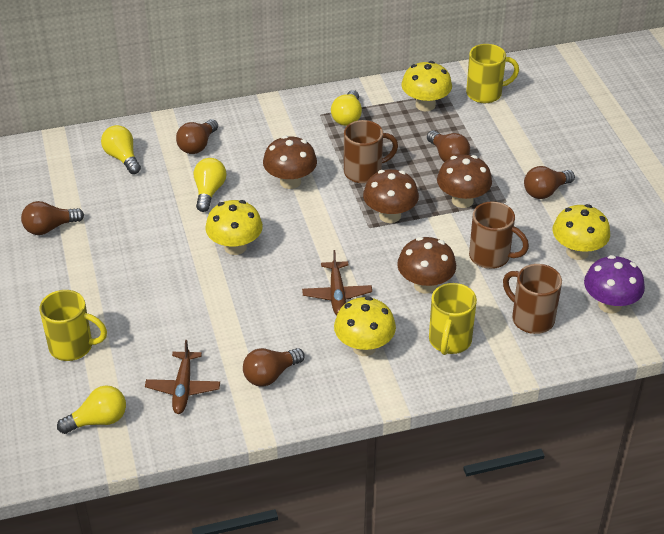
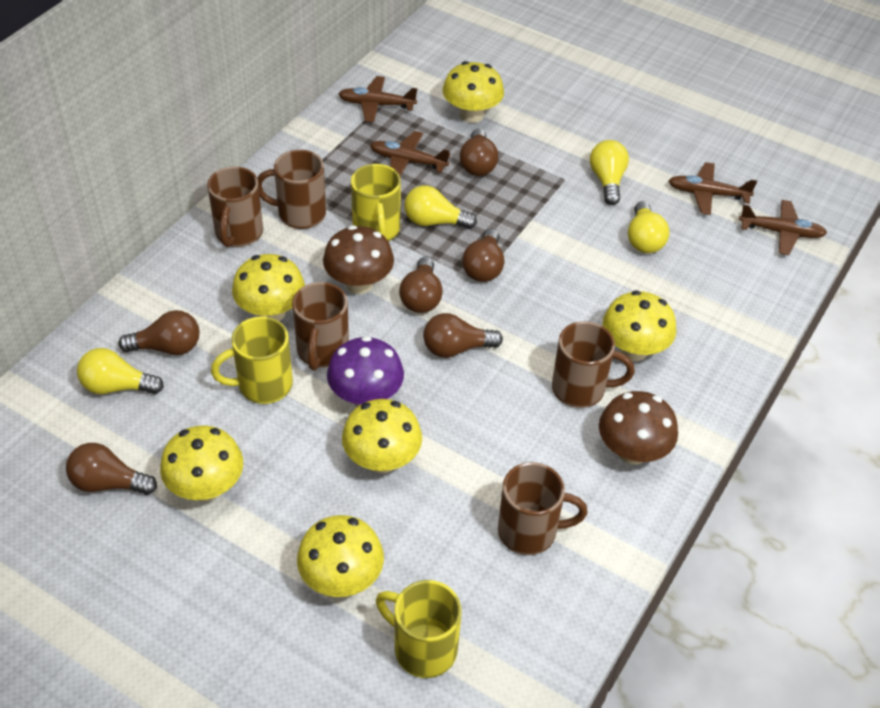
brown light bulb: 5 -> 6
brown mug: 3 -> 5
brown mushroom: 4 -> 2
brown plane: 2 -> 4
yellow mushroom: 4 -> 6

